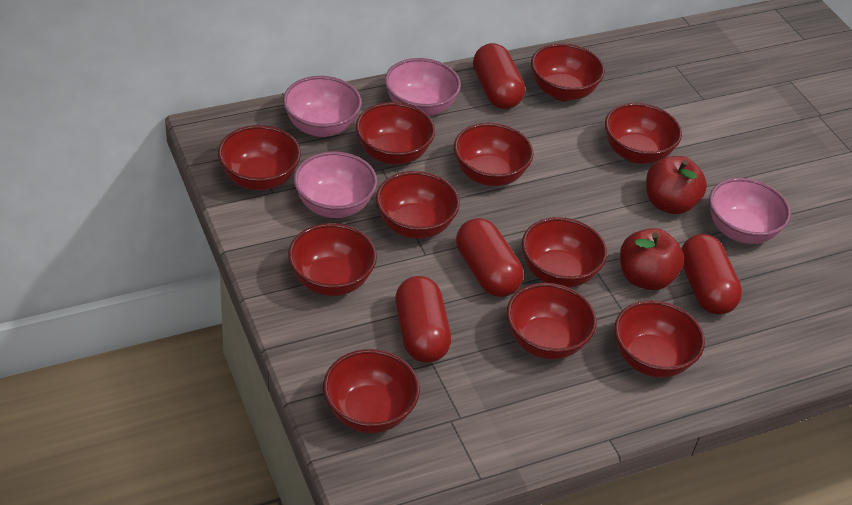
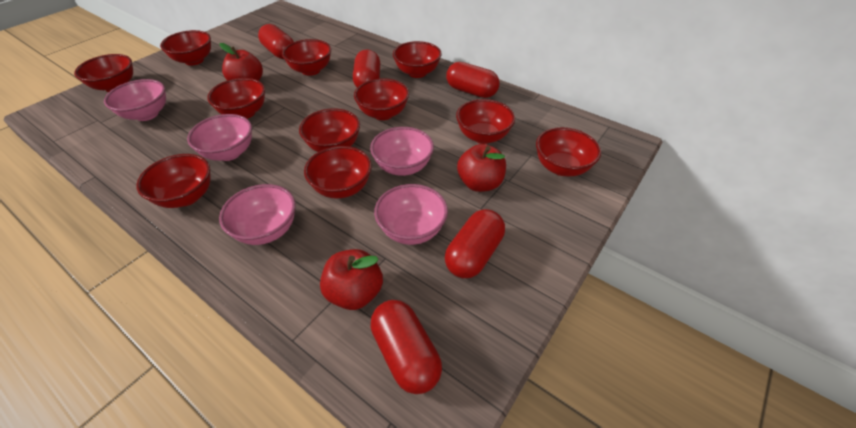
pink bowl: 4 -> 5
red apple: 2 -> 3
red capsule: 4 -> 5

